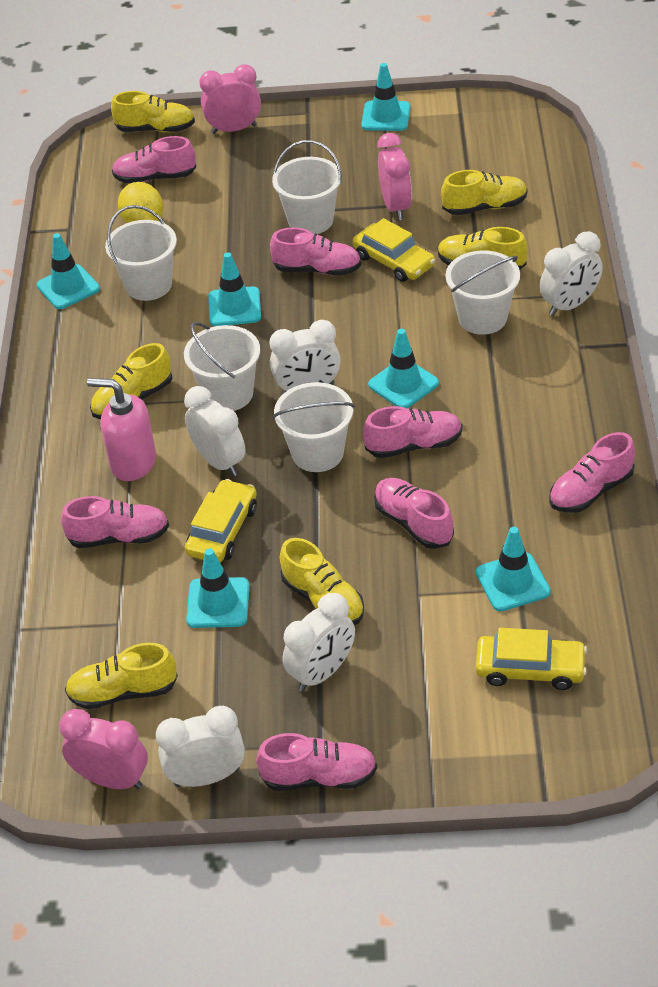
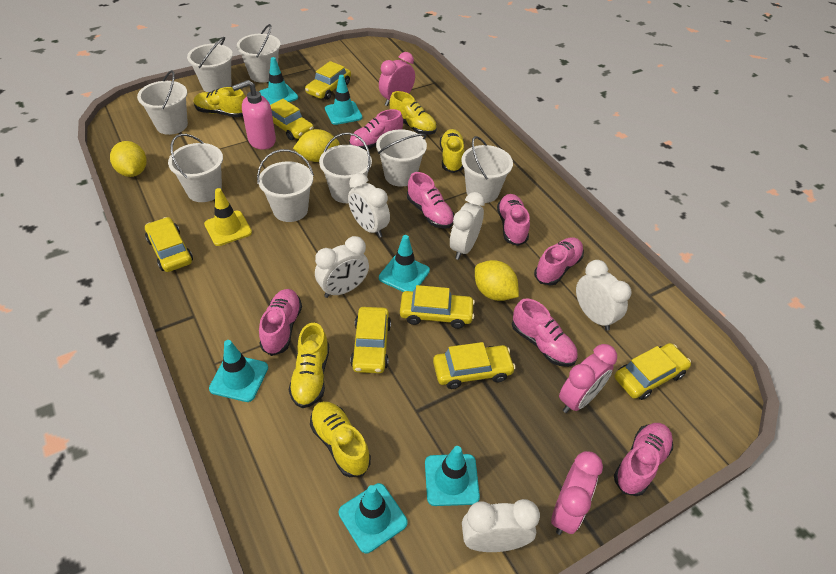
white bucket: 5 -> 8
yellow car: 3 -> 7
yellow lemon: 1 -> 3
yellow shoe: 6 -> 5
yellow traffic cone: 0 -> 1

